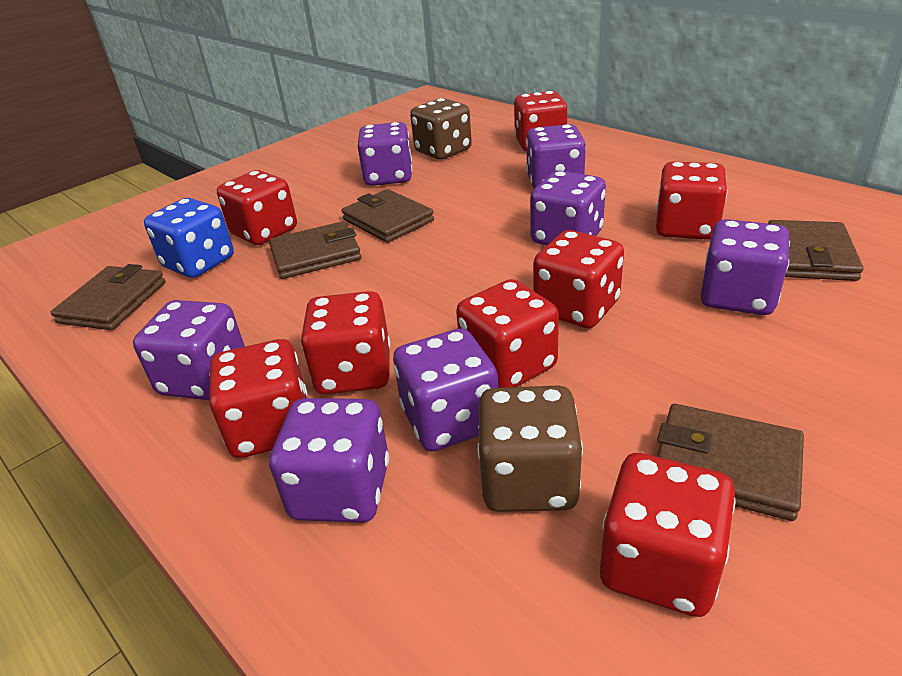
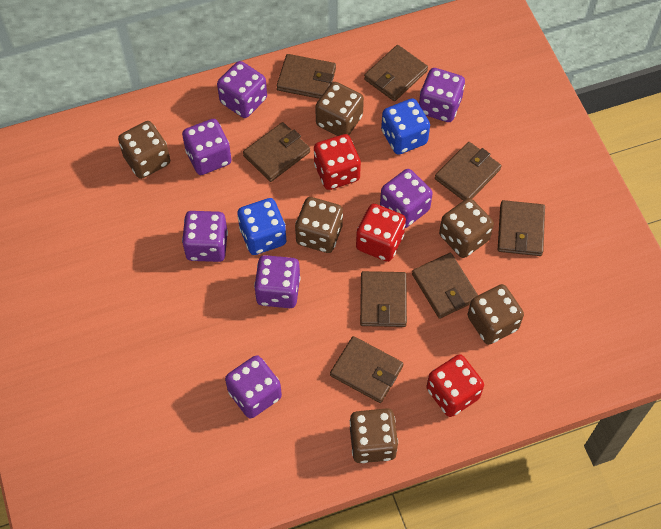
blue dice: 1 -> 2
brown dice: 2 -> 6
brown wallet: 5 -> 8
red dice: 8 -> 3

